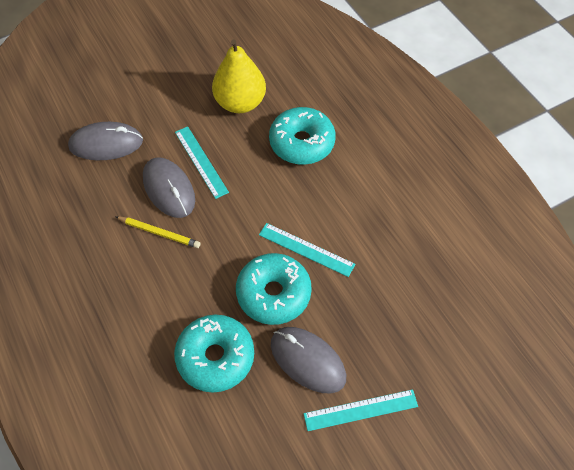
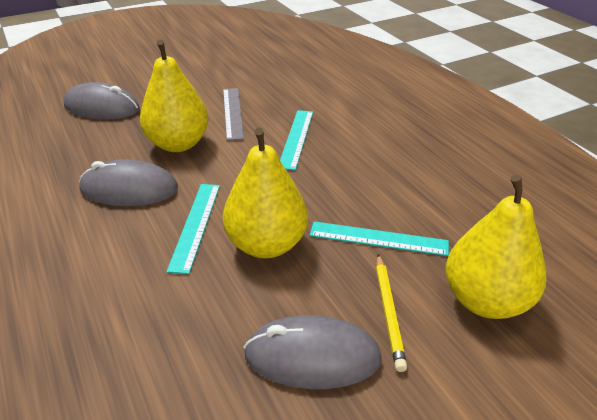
grey ruler: 0 -> 1
turquoise donut: 3 -> 0
yellow pear: 1 -> 3

